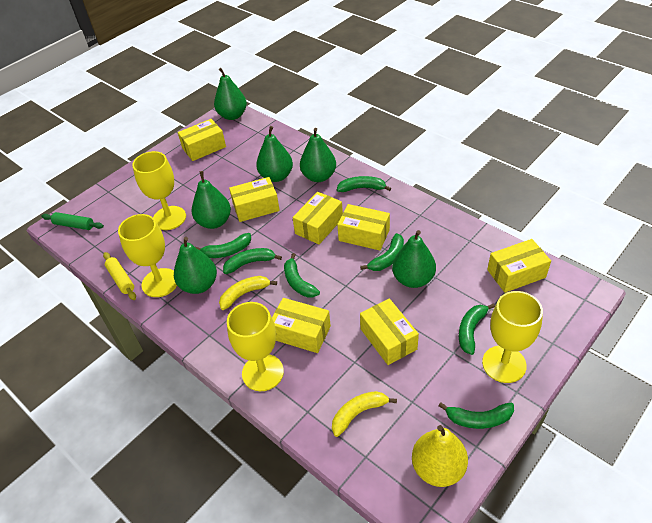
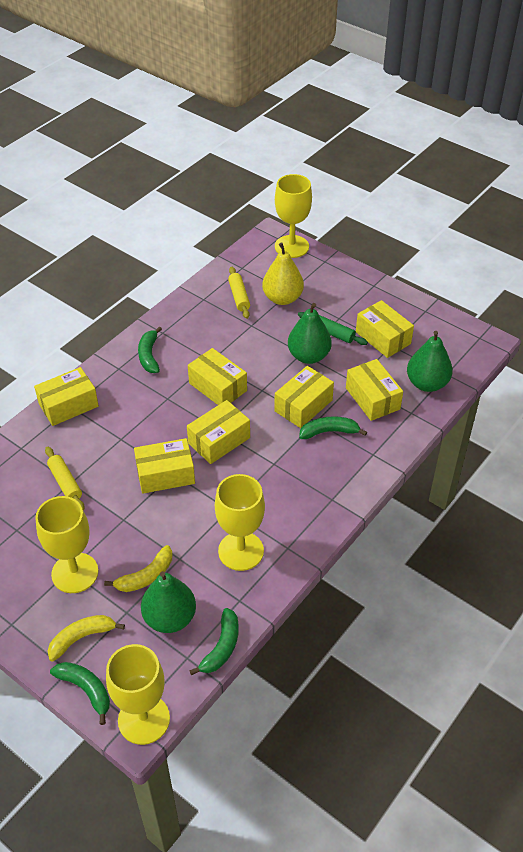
green banana: 7 -> 4
green pear: 6 -> 3
yellow rolling pin: 1 -> 2

